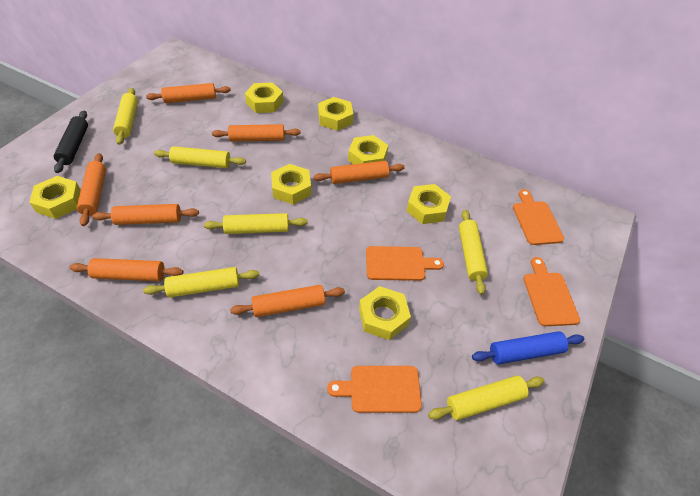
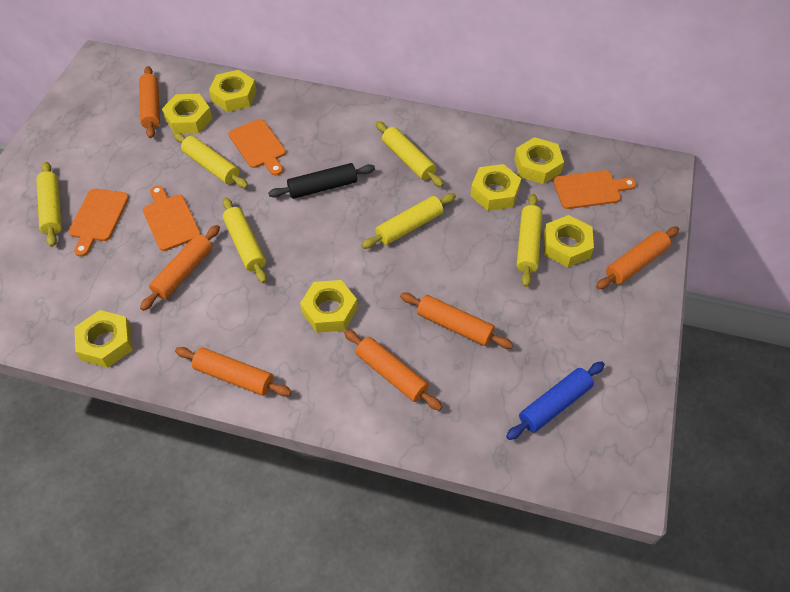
orange rolling pin: 7 -> 6

